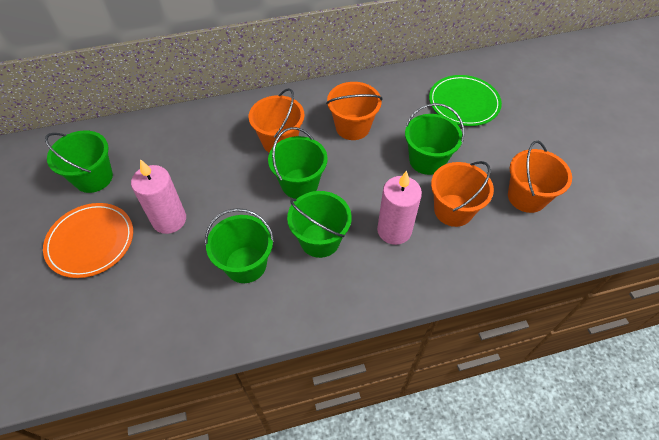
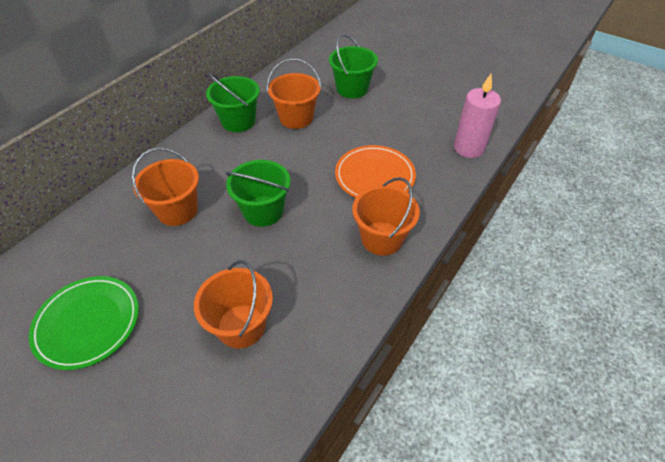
green bucket: 5 -> 3
pink candle: 2 -> 1

